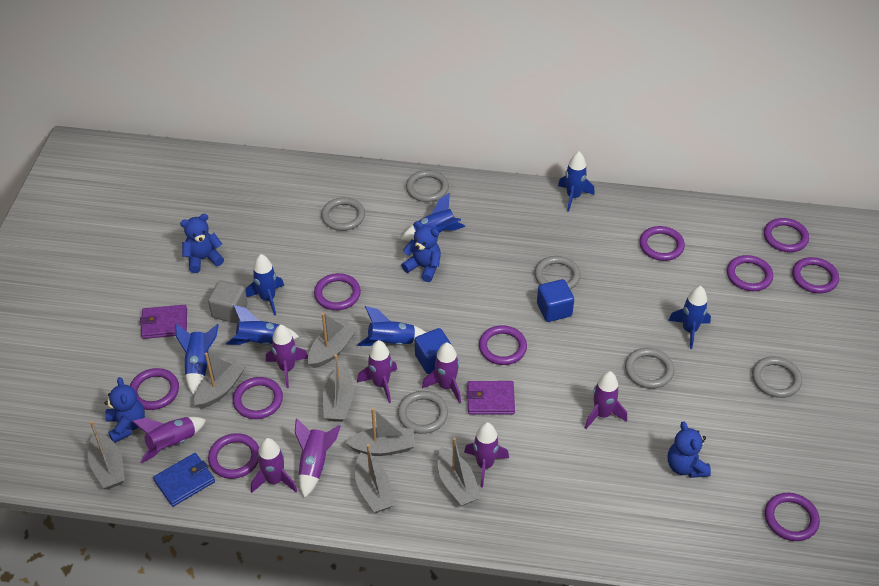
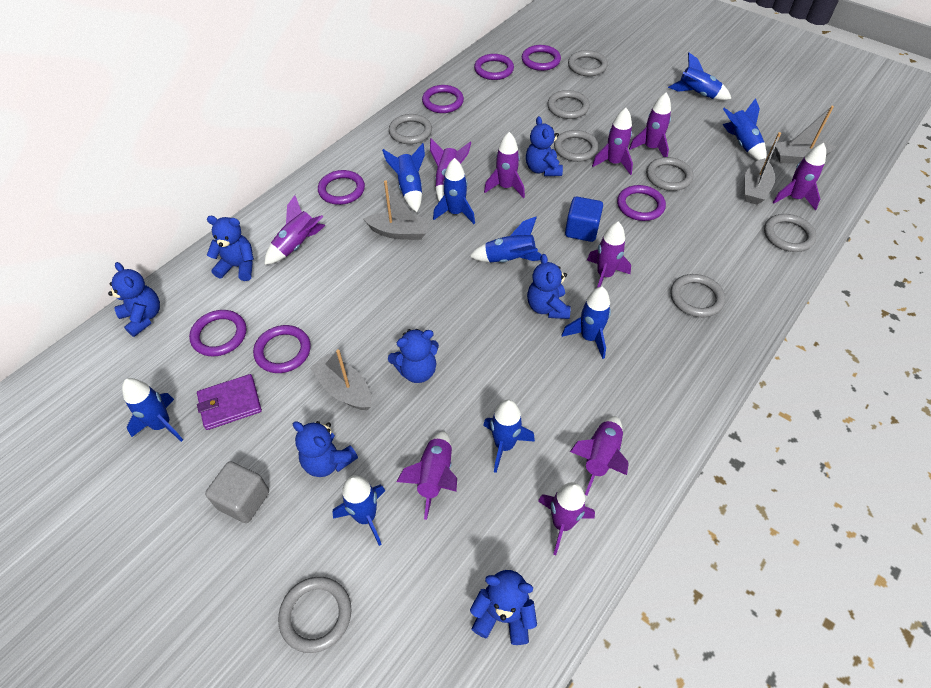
blue cube: 2 -> 1
blue rocket: 7 -> 9
blue teddy bear: 4 -> 7
blue wallet: 1 -> 0
grey boat: 7 -> 4
grey ring: 6 -> 8
purple ring: 10 -> 7
purple rocket: 8 -> 10
purple wallet: 2 -> 1

